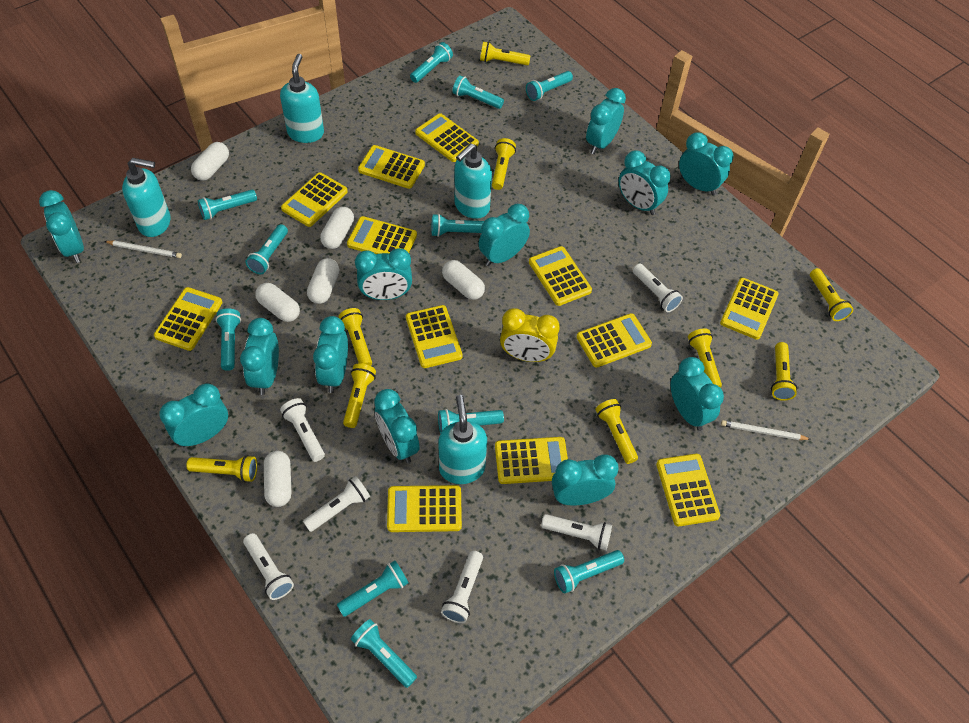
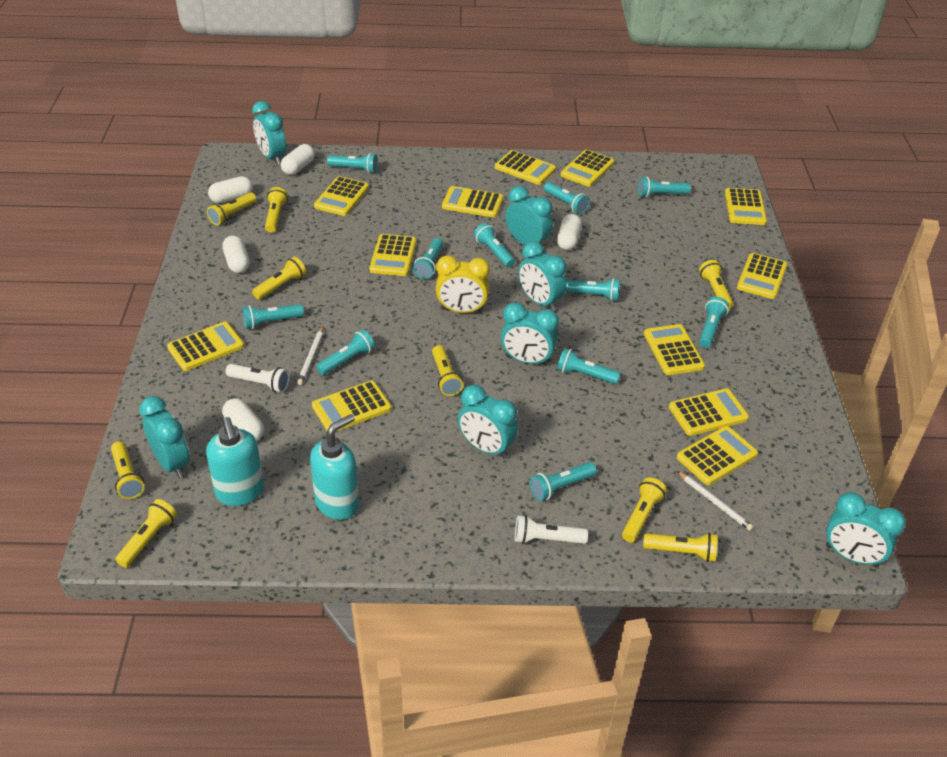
turquoise clock: 12 -> 7
turquoise soap dispenser: 4 -> 2
white capsule: 6 -> 5
white flashlight: 6 -> 2

